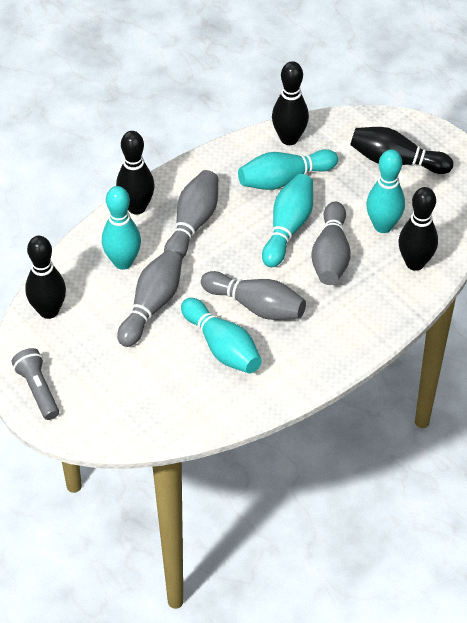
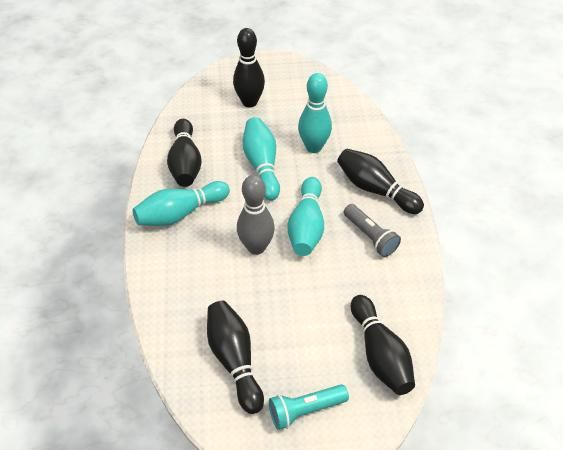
grey bowling pin: 4 -> 1
turquoise bowling pin: 5 -> 4
turquoise flashlight: 0 -> 1

